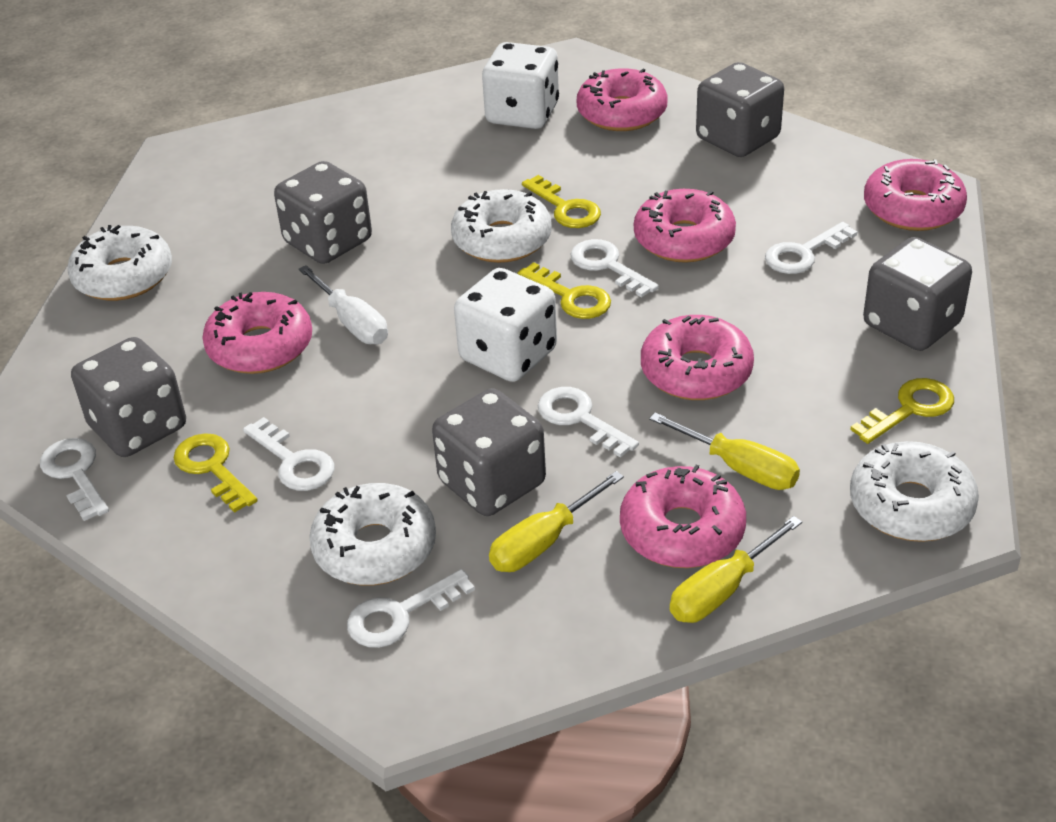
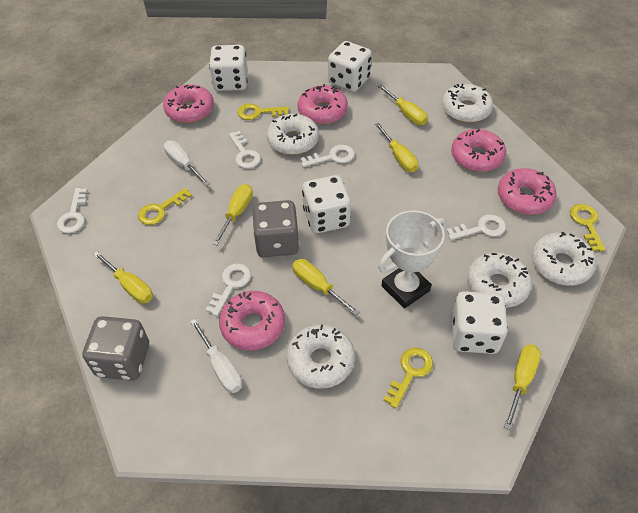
grey dice: 5 -> 2
pink donut: 6 -> 5
white dice: 2 -> 4
white donut: 4 -> 5
white key: 6 -> 5
white screwdriver: 1 -> 2
white trophy: 0 -> 1
yellow screwdriver: 3 -> 6

